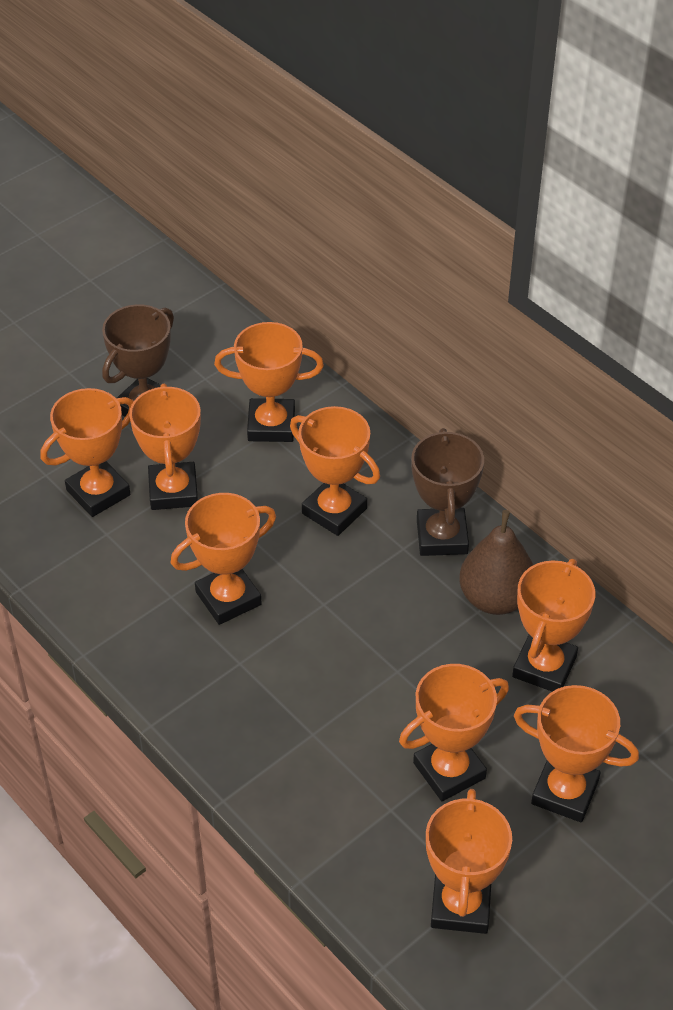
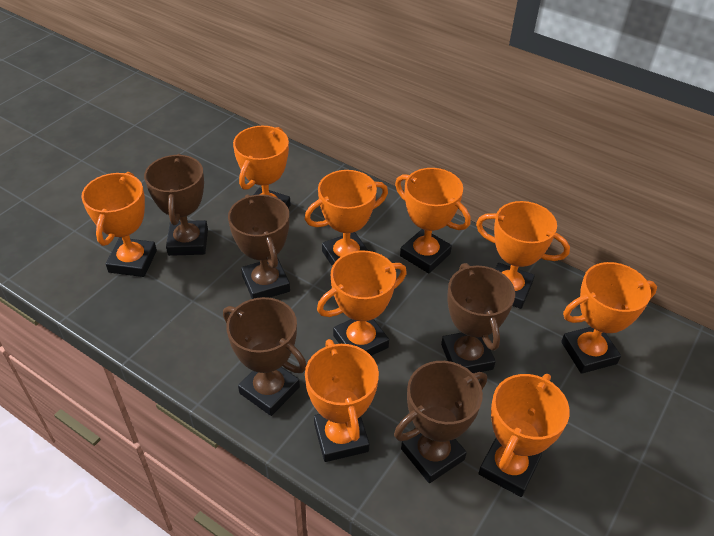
brown pear: 1 -> 0
brown trophy: 2 -> 5

